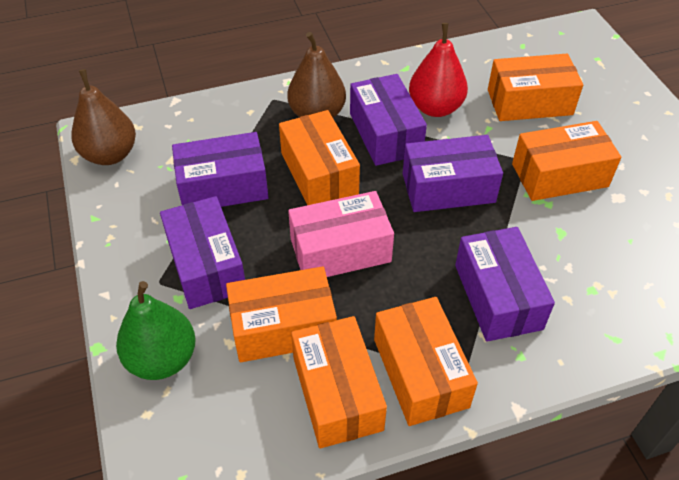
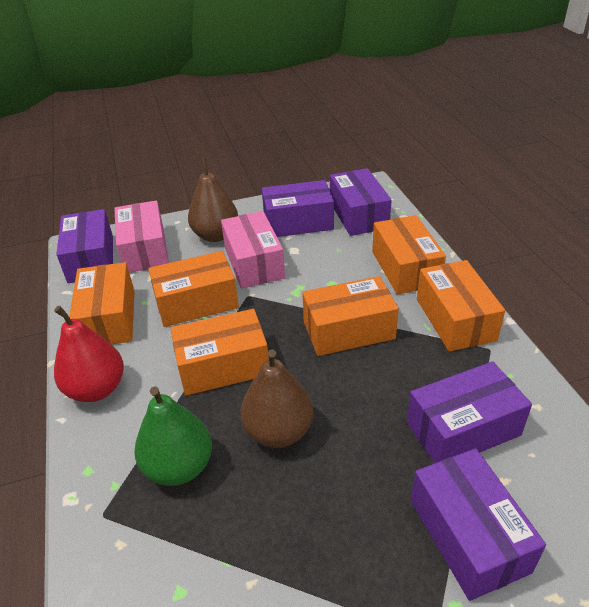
pink box: 1 -> 2

